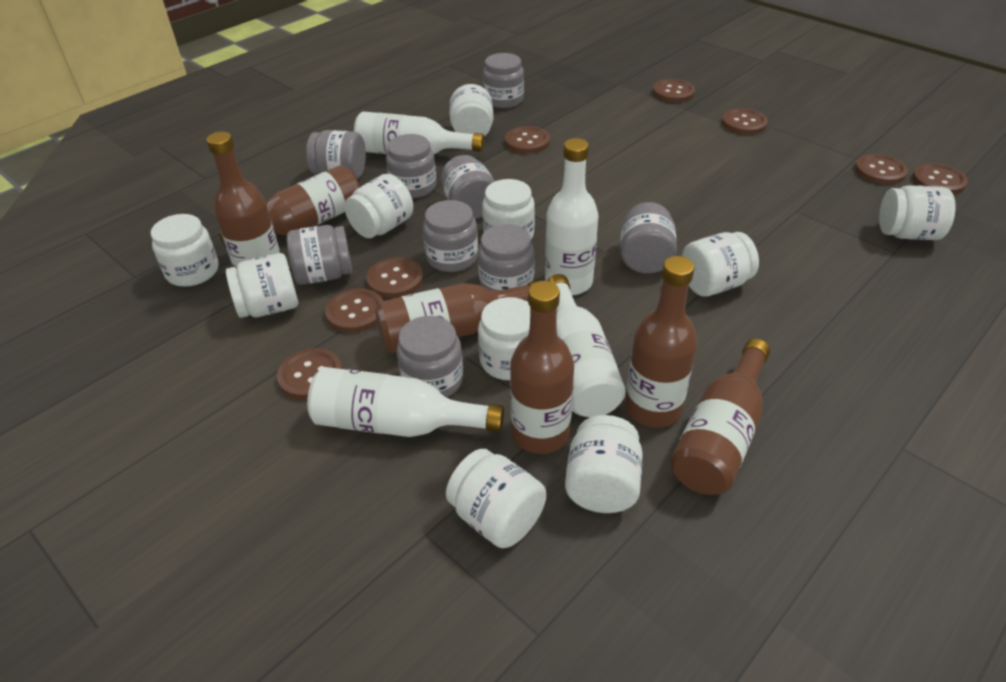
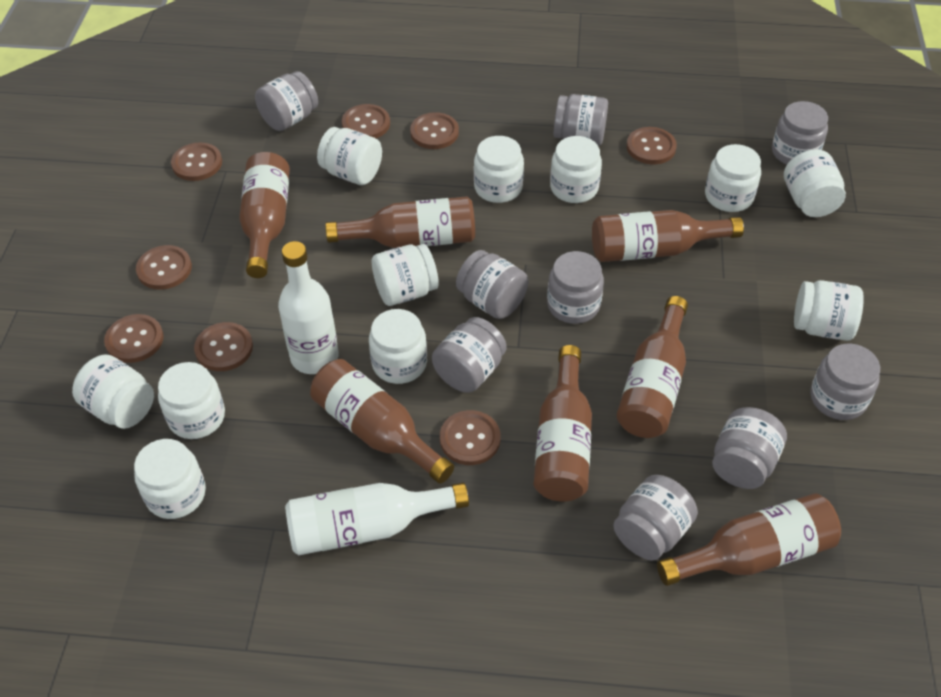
brown bottle: 6 -> 7
white bottle: 4 -> 2
white jar: 10 -> 11

